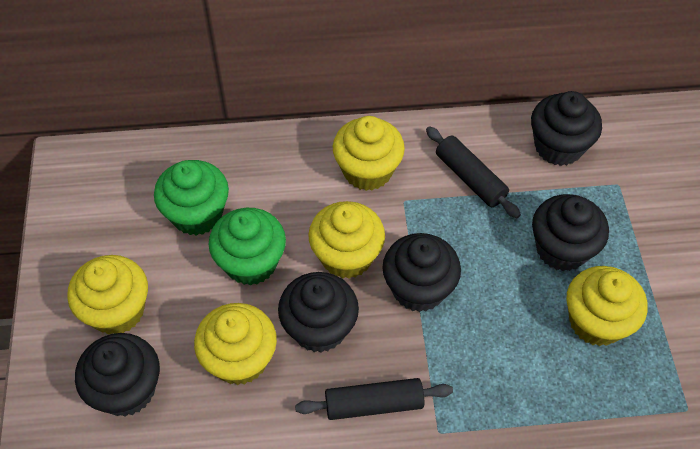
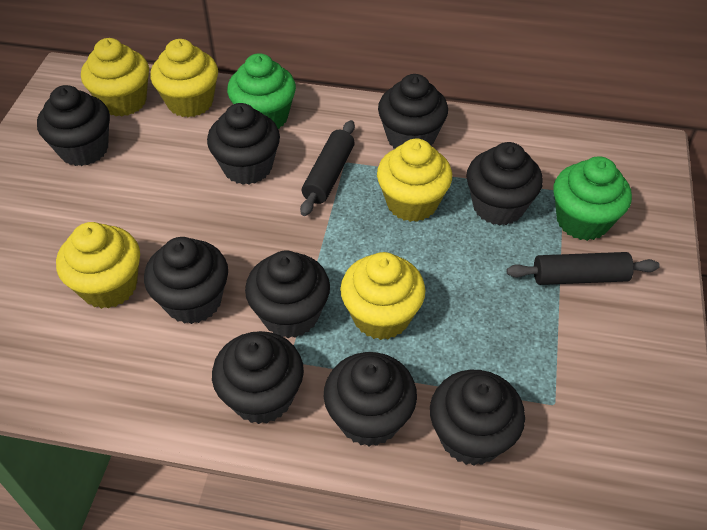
black cupcake: 5 -> 9

